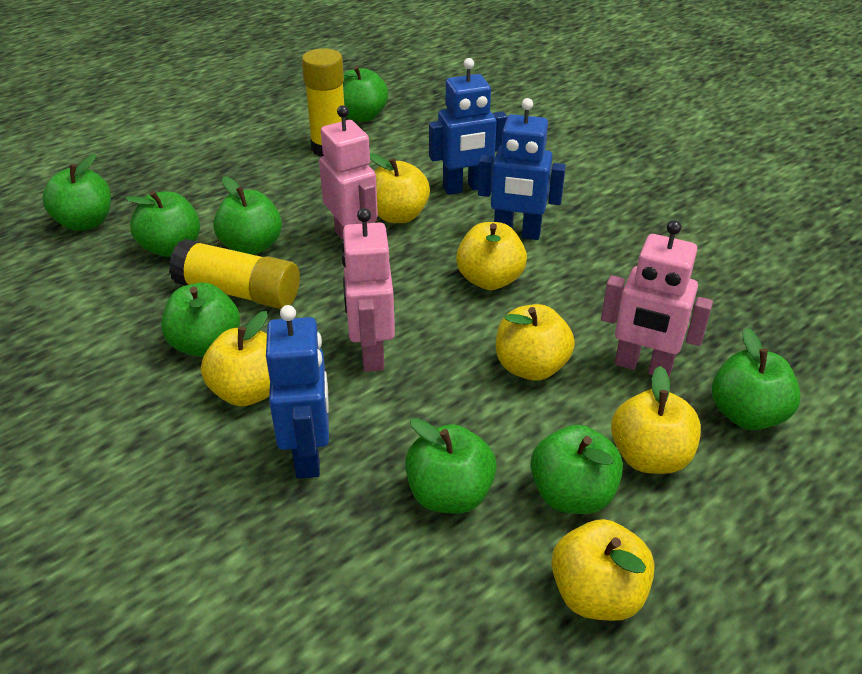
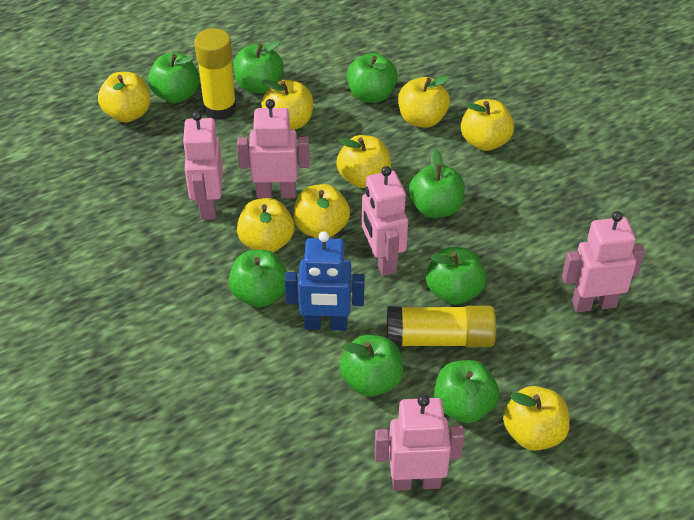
blue robot: 3 -> 1
pink robot: 3 -> 5
yellow apple: 6 -> 8

